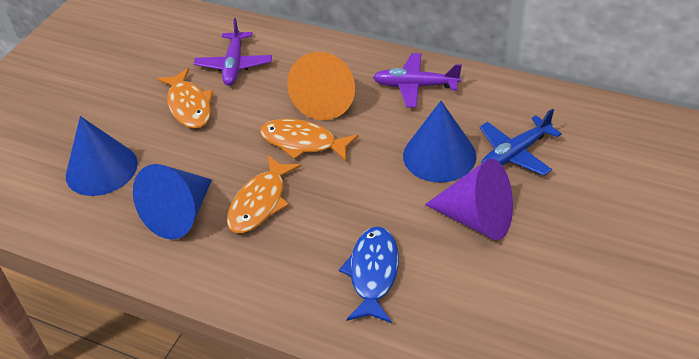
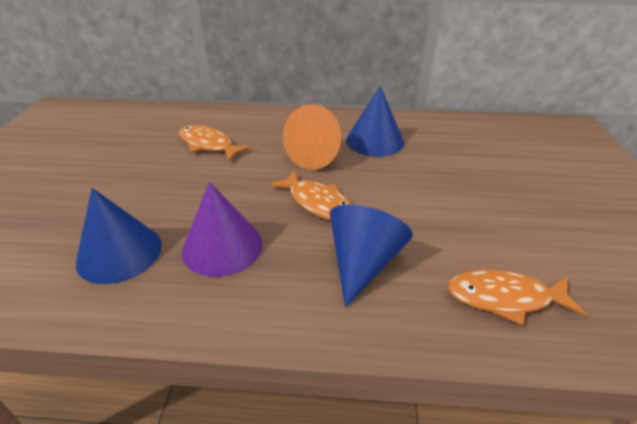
blue fish: 1 -> 0
blue plane: 1 -> 0
purple plane: 2 -> 0

